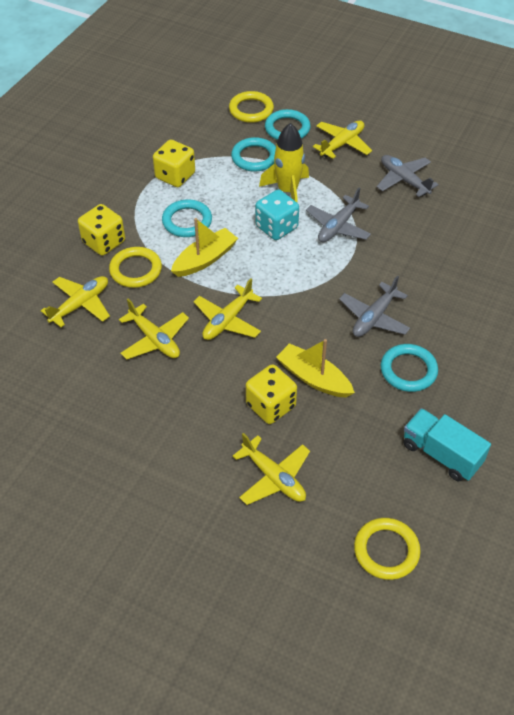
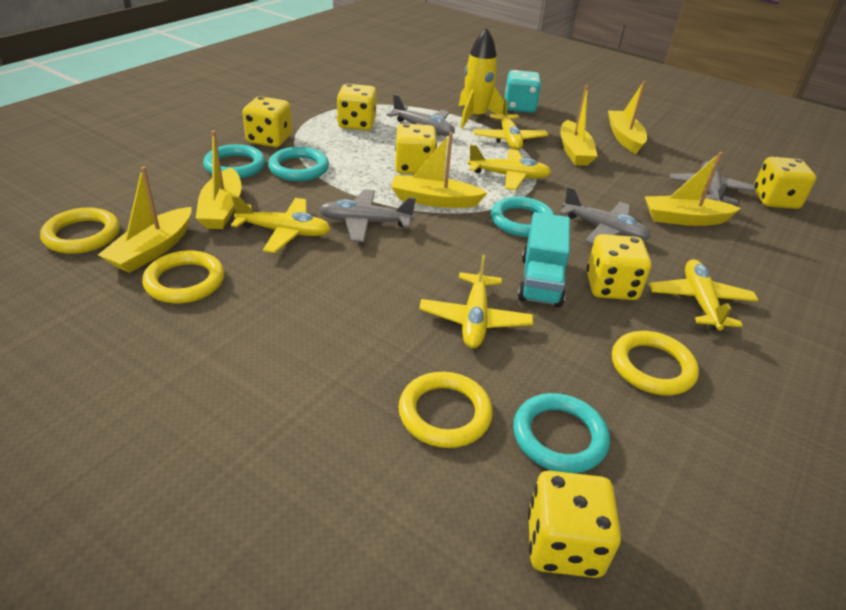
grey plane: 3 -> 4
yellow boat: 2 -> 6
yellow dice: 3 -> 6
yellow ring: 3 -> 4

